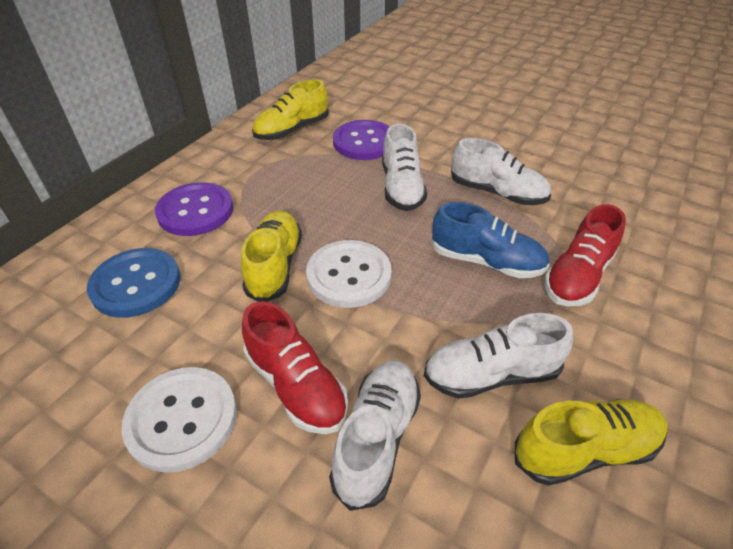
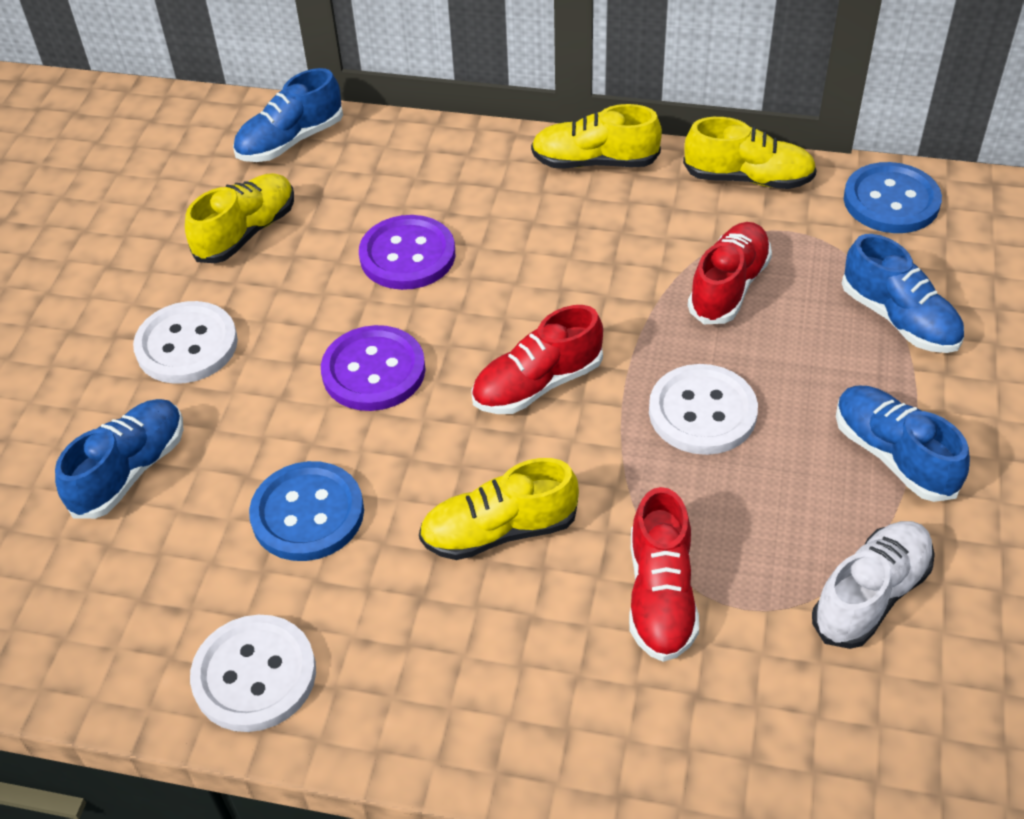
blue button: 1 -> 2
blue shoe: 1 -> 4
red shoe: 2 -> 3
white button: 2 -> 3
white shoe: 4 -> 1
yellow shoe: 3 -> 4

